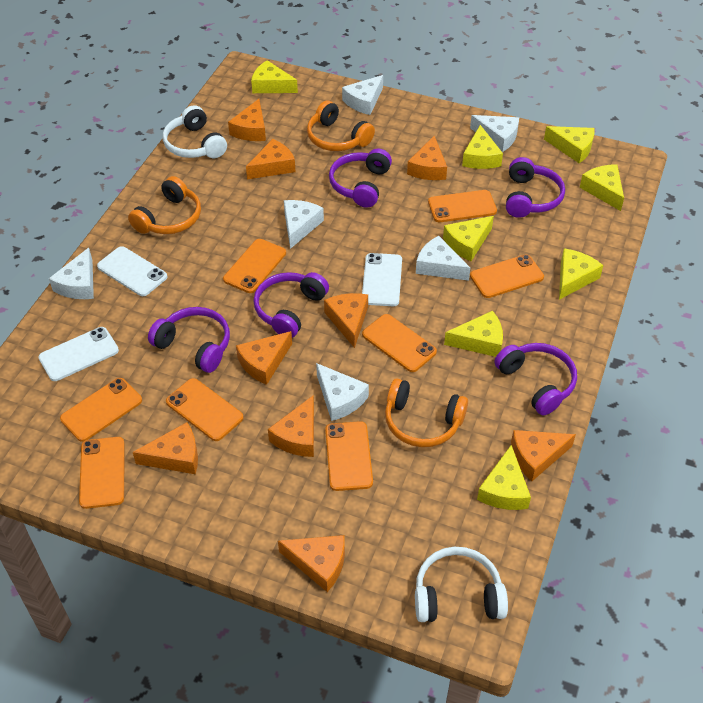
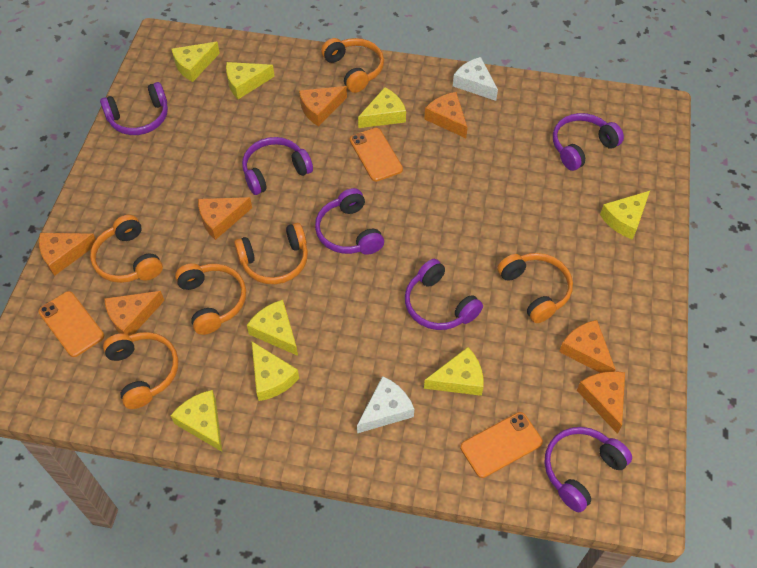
orange cheese: 9 -> 7
orange headphones: 3 -> 6
orange phone: 8 -> 3
purple headphones: 5 -> 6
white cheese: 6 -> 2
white headphones: 2 -> 0
white phone: 3 -> 0

